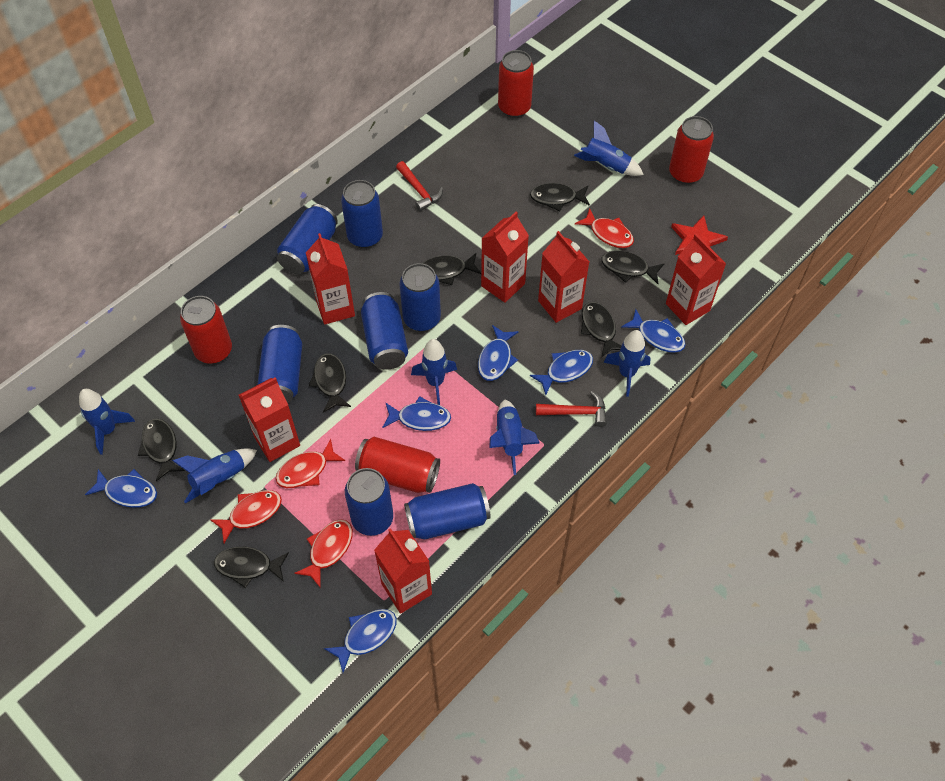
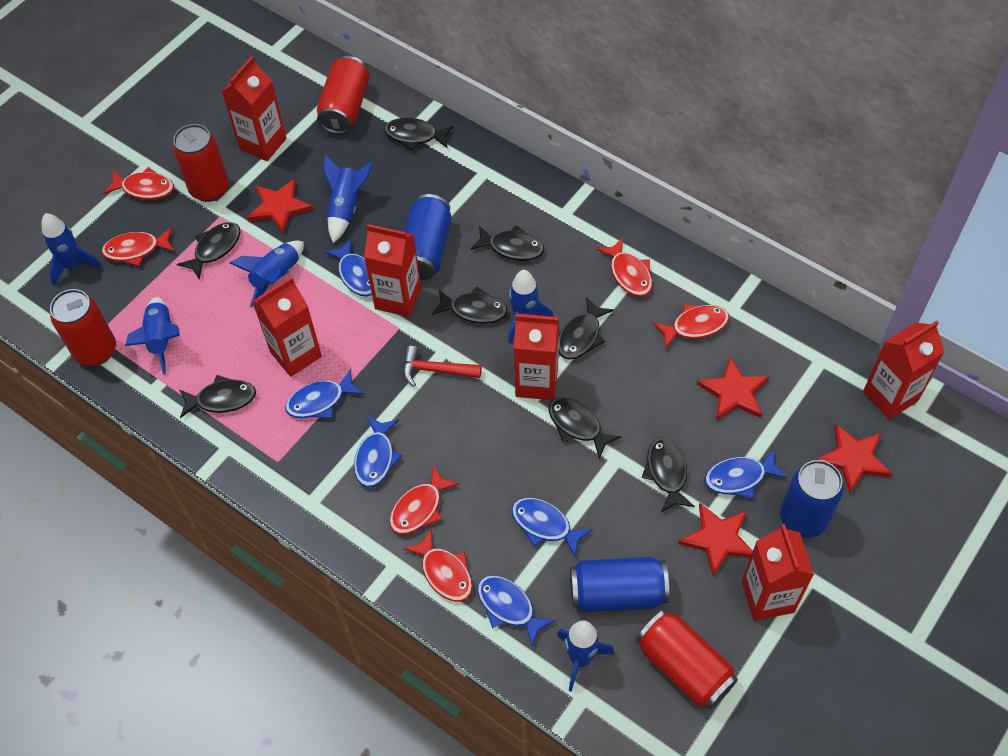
black fish: 7 -> 8
blue can: 7 -> 3
red fish: 4 -> 6
red hammer: 2 -> 1
red star: 1 -> 4

